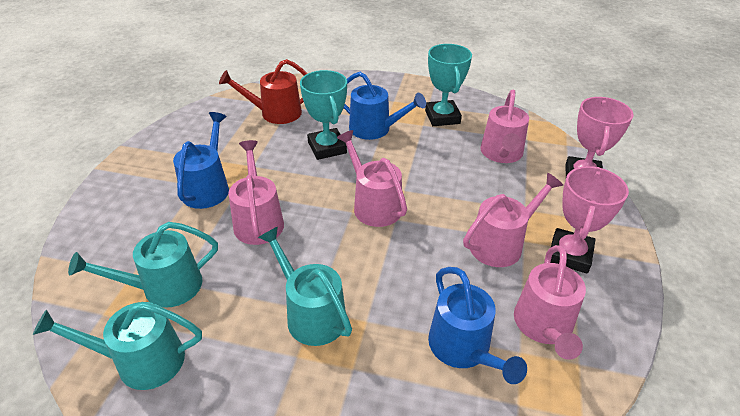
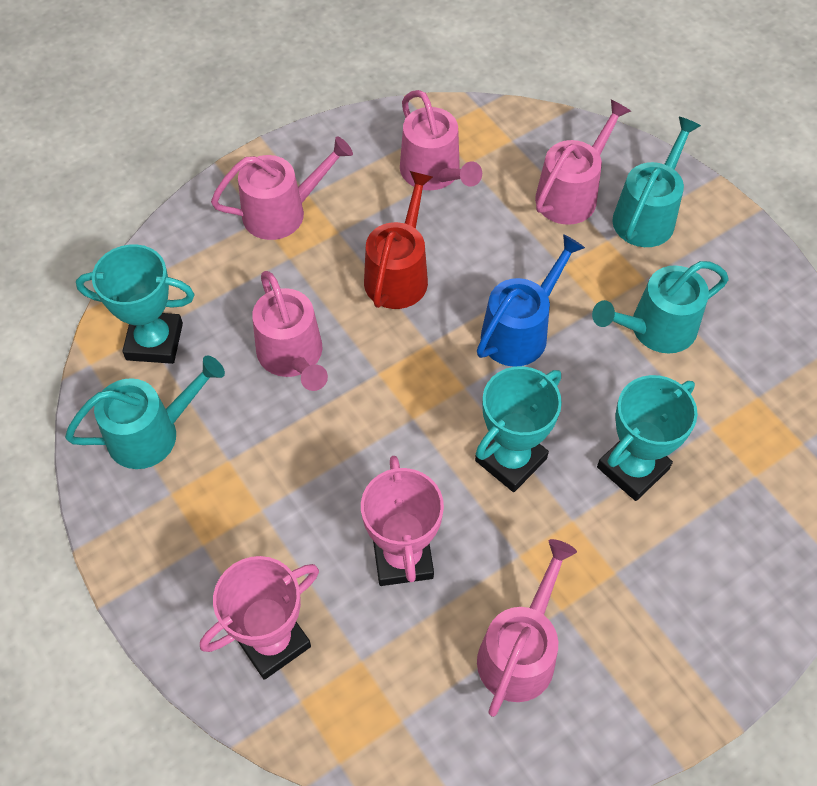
blue watering can: 3 -> 1
turquoise trophy: 2 -> 3

